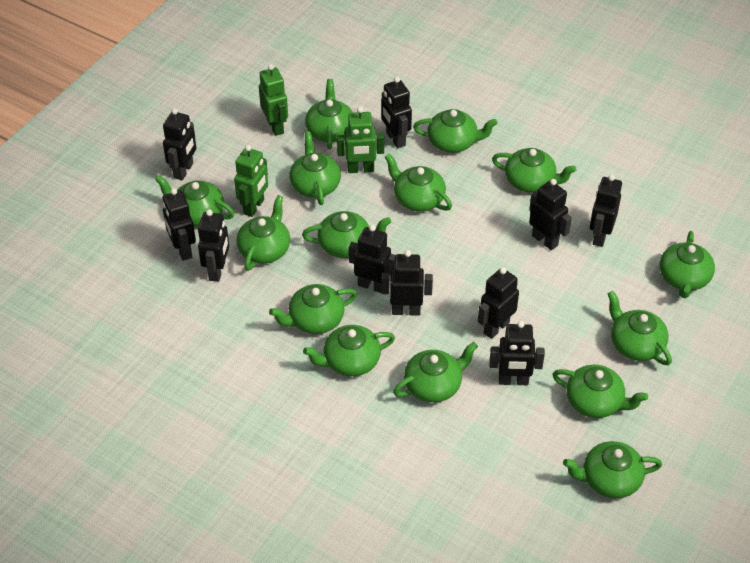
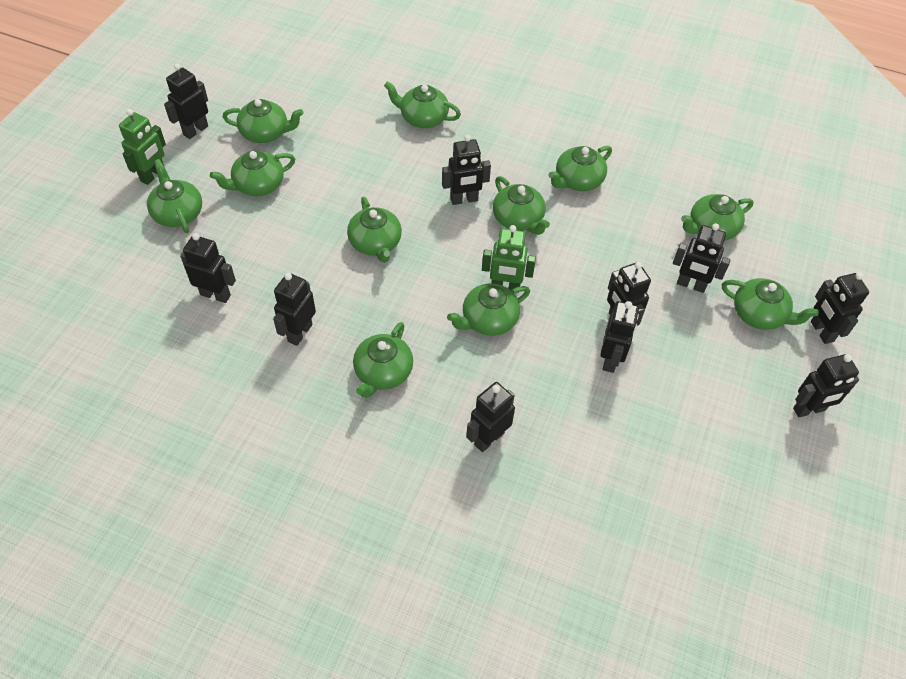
green robot: 3 -> 2
green teapot: 15 -> 11

